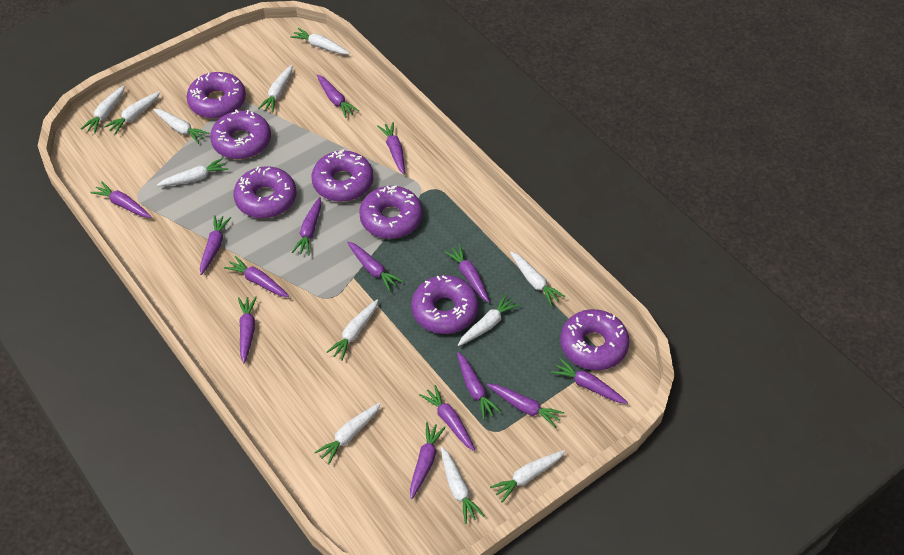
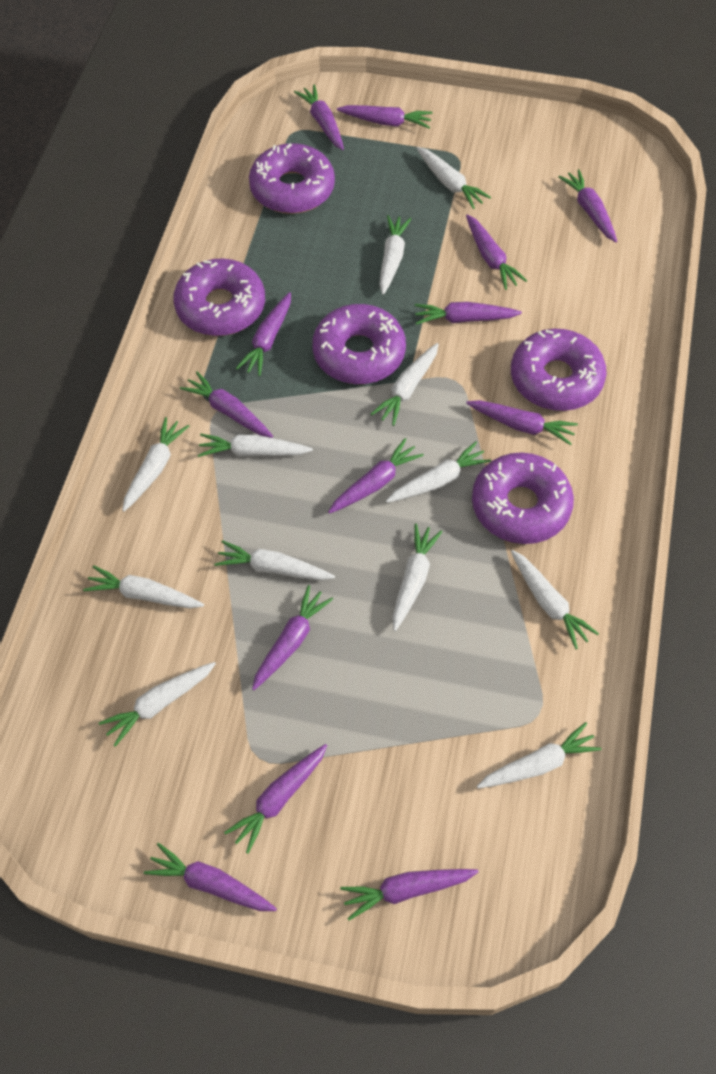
purple carrot: 14 -> 13
purple donut: 7 -> 5

